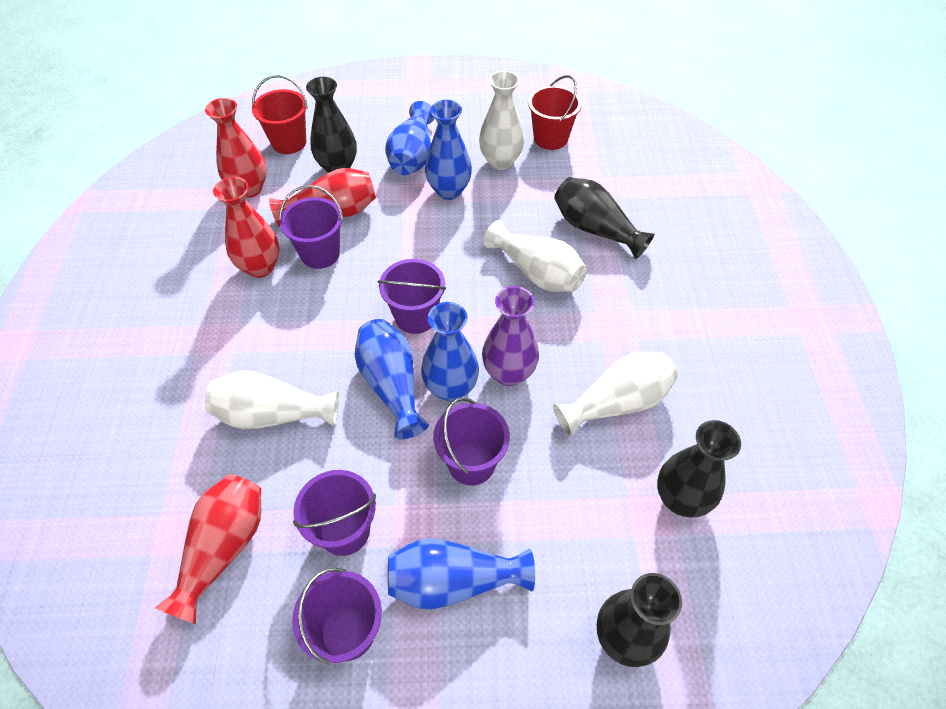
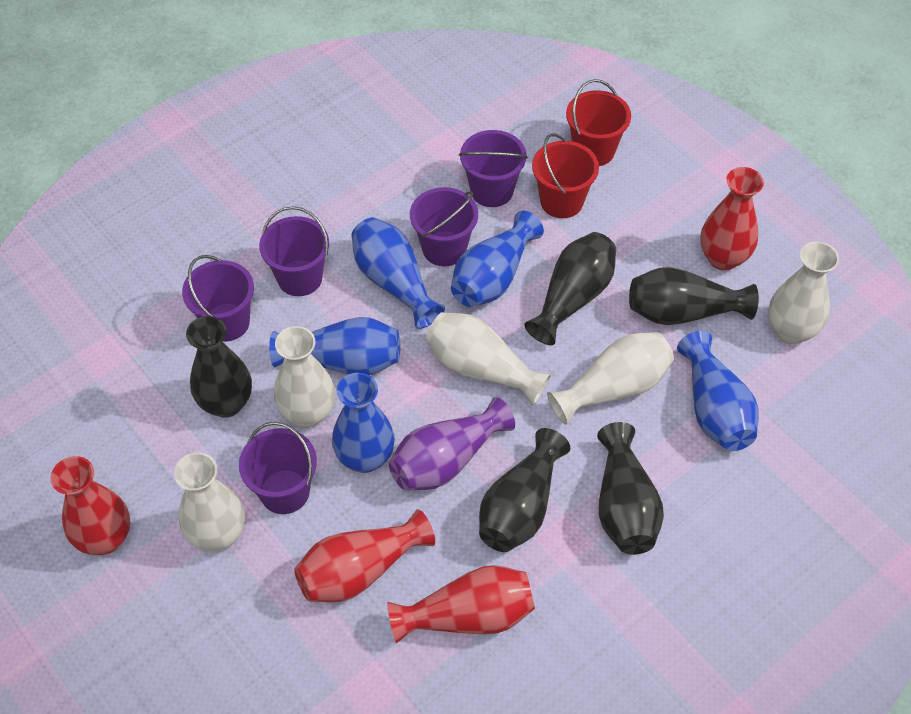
black vase: 4 -> 5
white vase: 4 -> 5

